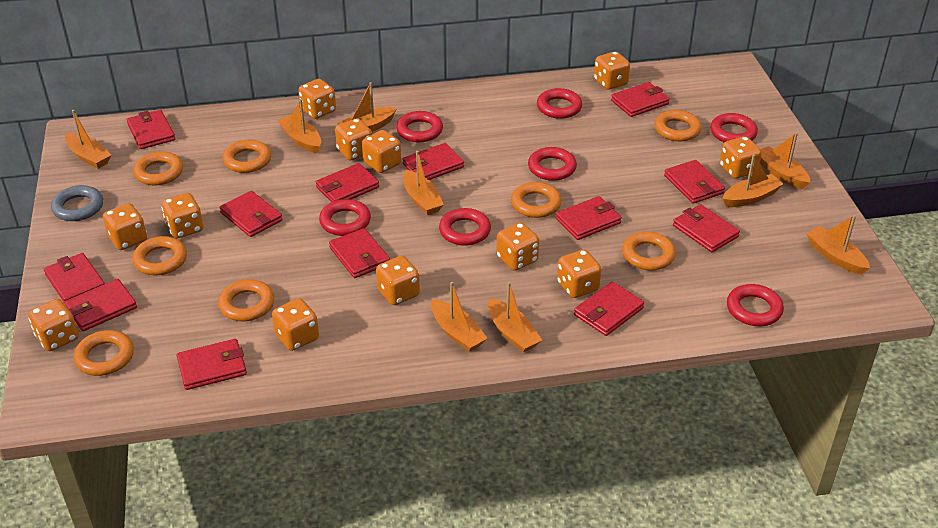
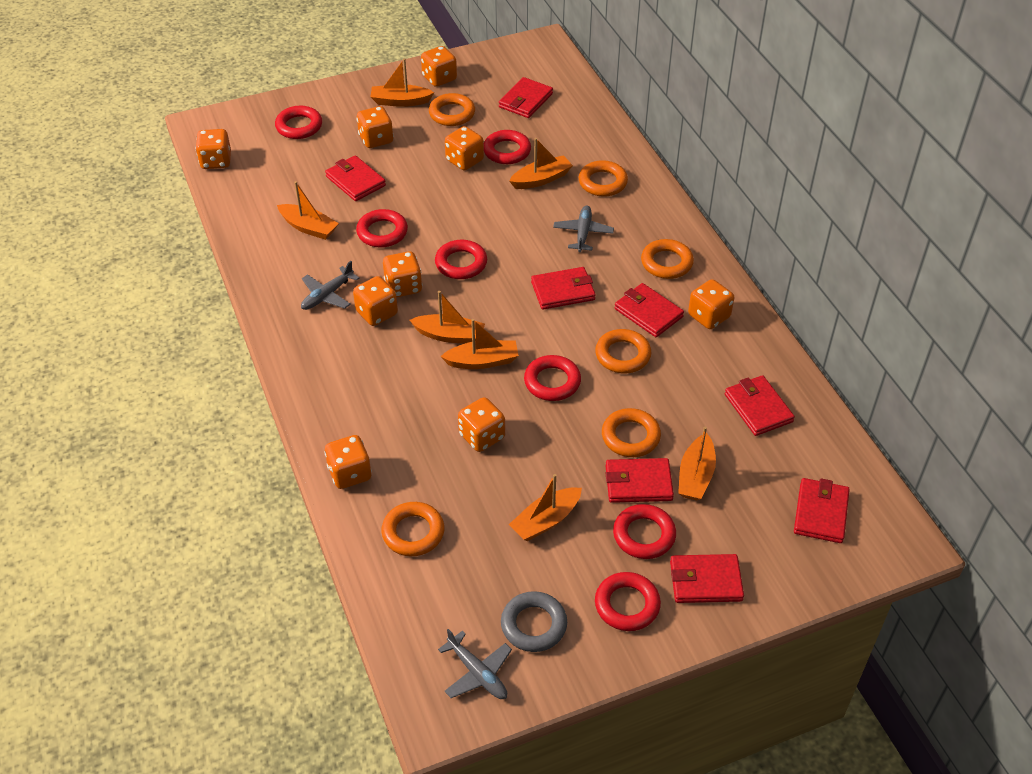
grey plane: 0 -> 3
orange boat: 9 -> 7
orange dice: 12 -> 9
orange ring: 8 -> 6
red wallet: 13 -> 8

